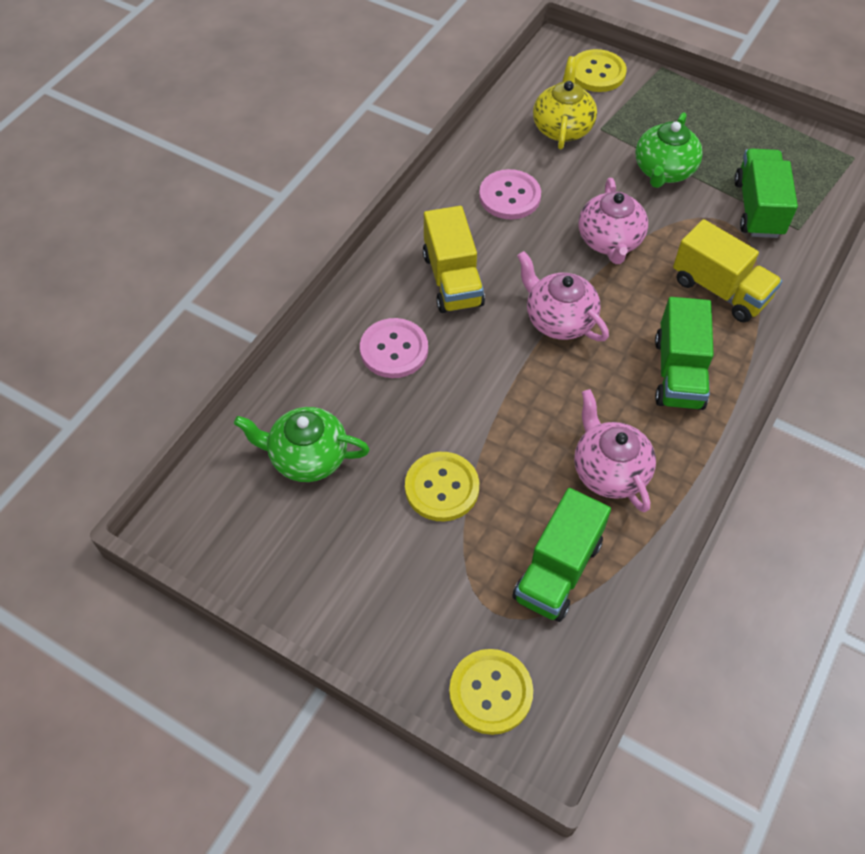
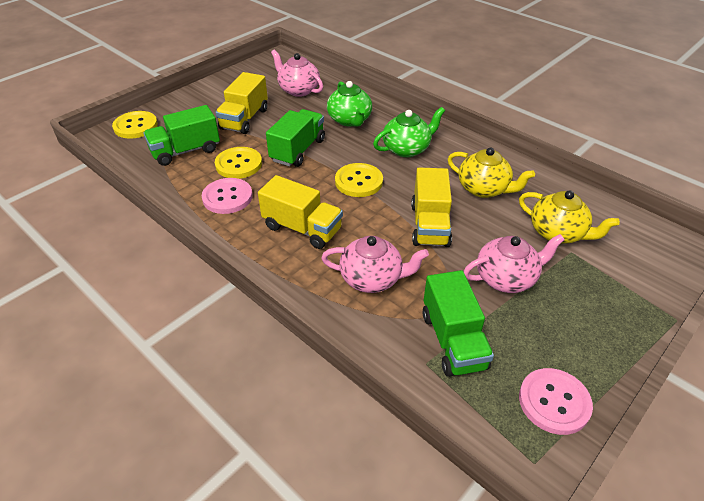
yellow teapot: 1 -> 2
yellow truck: 2 -> 3

